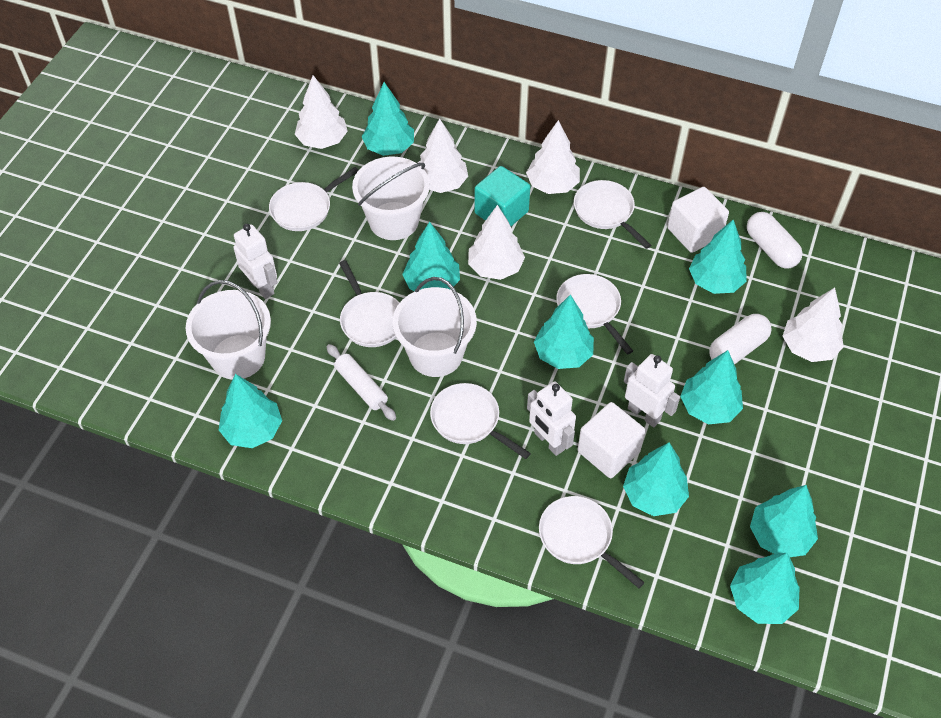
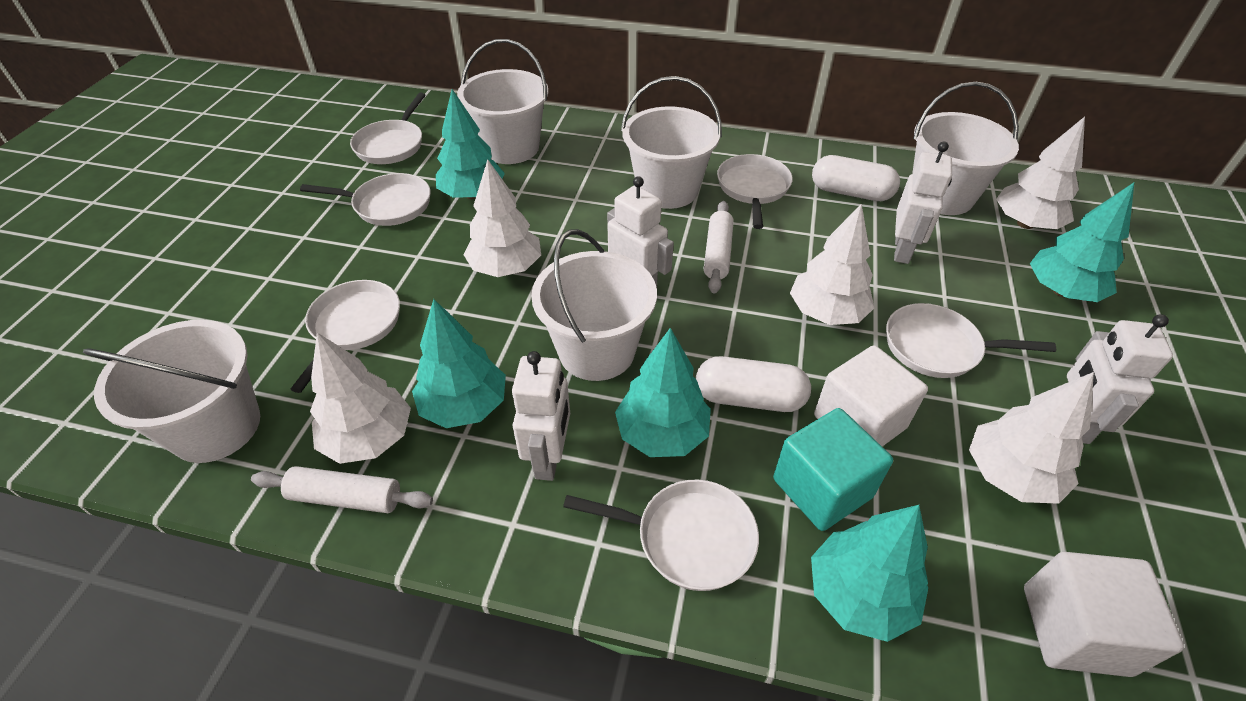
turquoise tree: 9 -> 5
white bucket: 3 -> 5
white robot: 3 -> 4
white rolling pin: 1 -> 2

